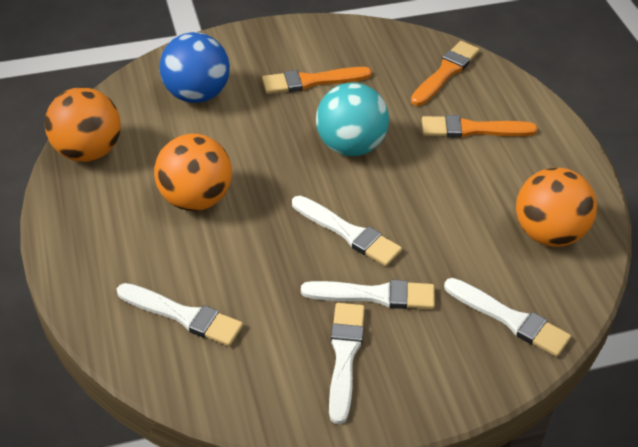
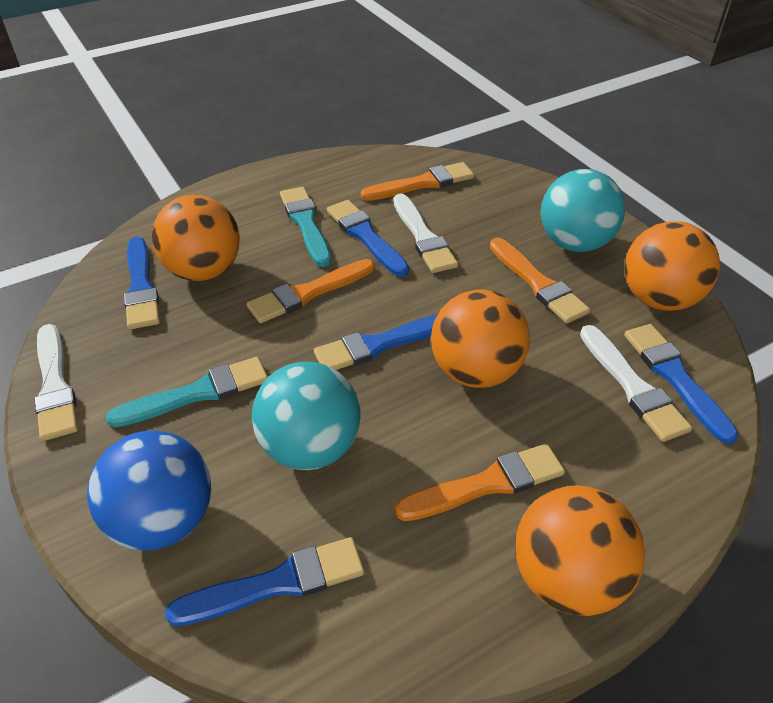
blue brush: 0 -> 5
orange ball: 3 -> 4
orange brush: 3 -> 4
turquoise ball: 1 -> 2
turquoise brush: 0 -> 2
white brush: 5 -> 3

